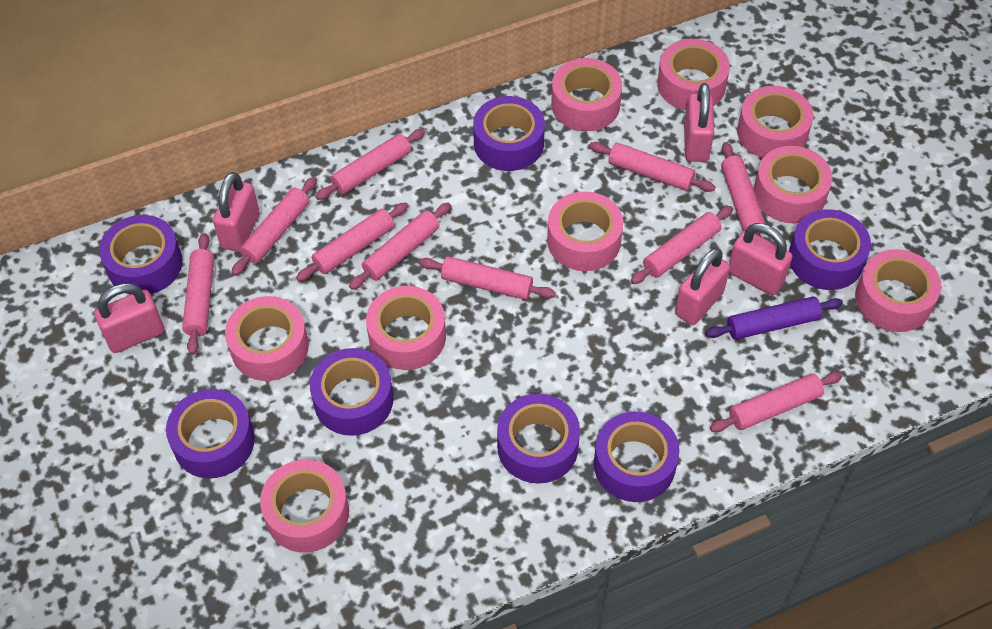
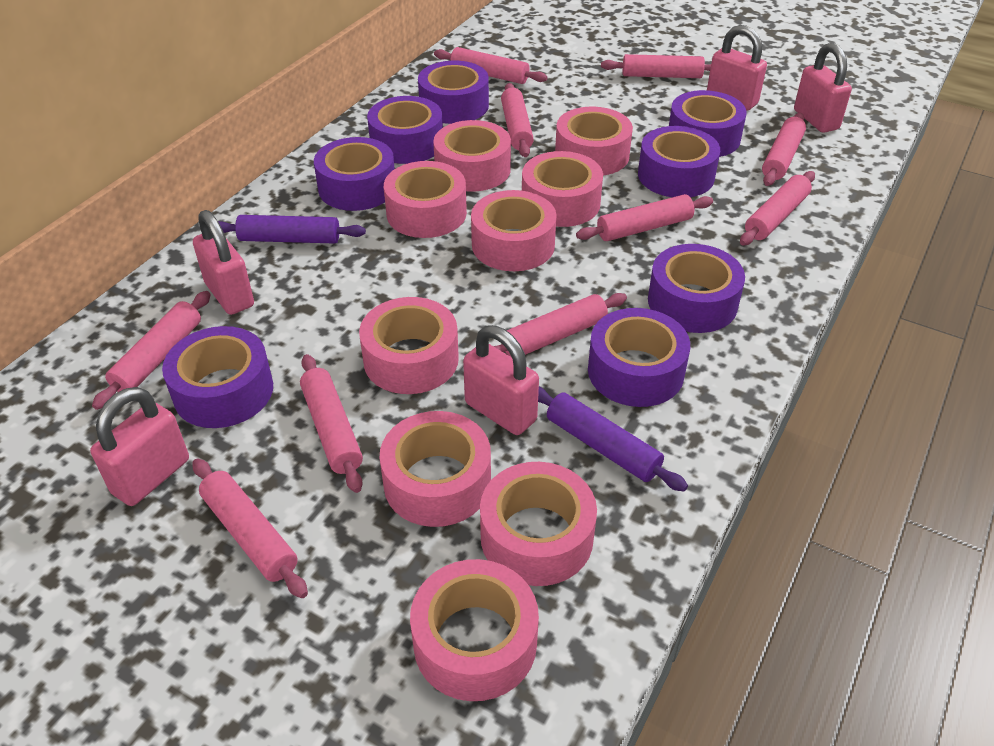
purple rolling pin: 1 -> 2
purple tape: 7 -> 8

